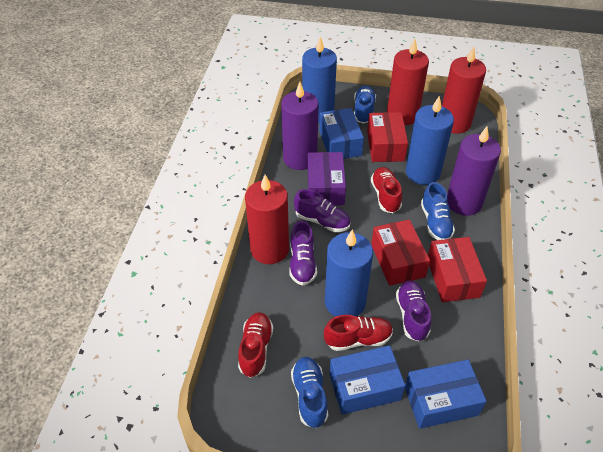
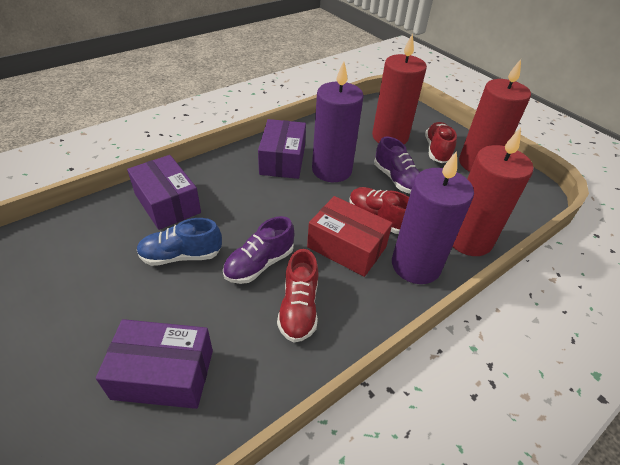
blue box: 3 -> 0
blue candle: 3 -> 0
blue shoe: 3 -> 1
purple box: 1 -> 3
purple shoe: 3 -> 2
red box: 3 -> 1

